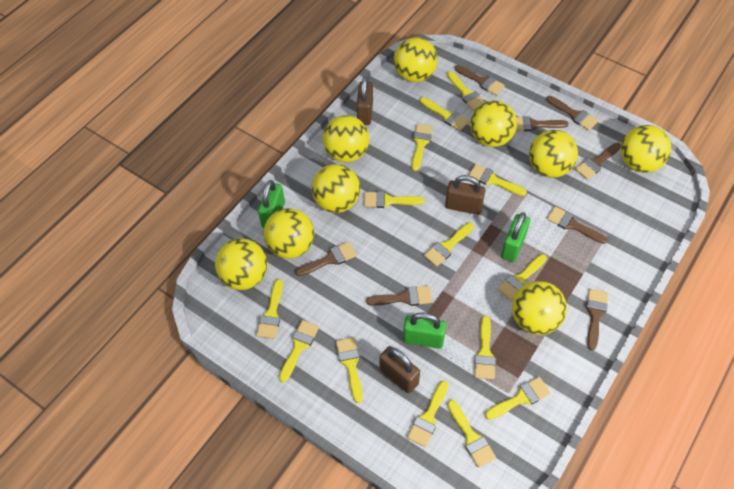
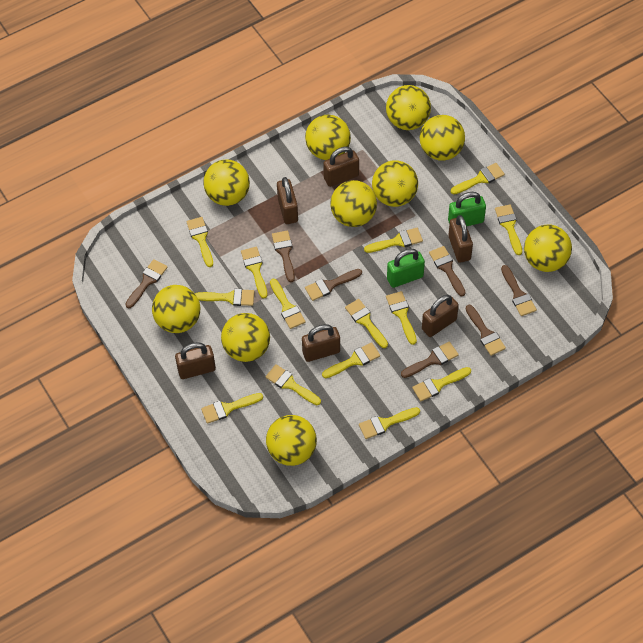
brown brush: 8 -> 7
brown padlock: 3 -> 6
green padlock: 3 -> 2
yellow ball: 9 -> 10

